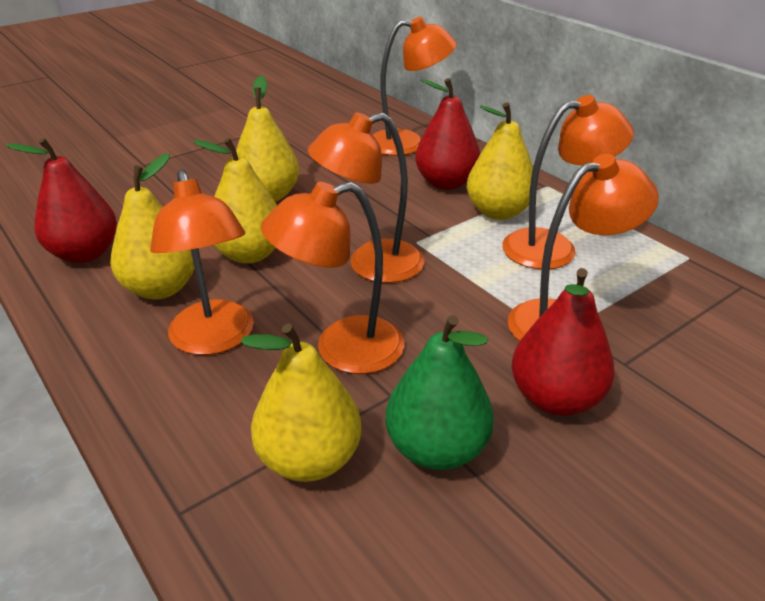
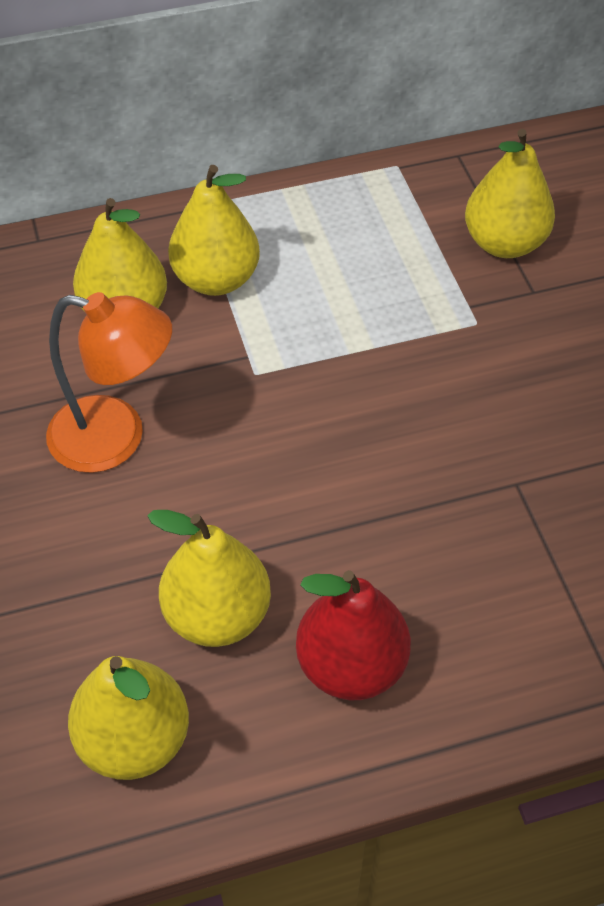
green pear: 1 -> 0
orange lamp: 6 -> 1
red pear: 3 -> 1

